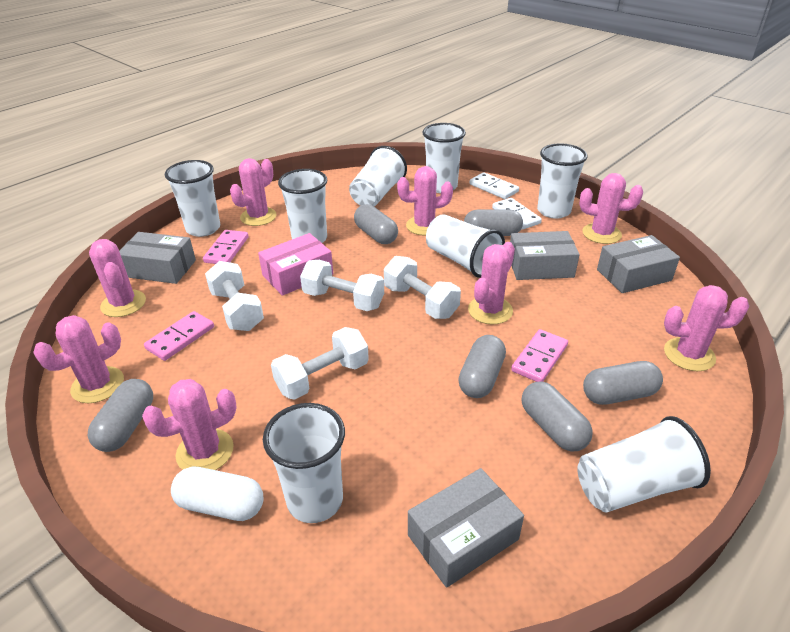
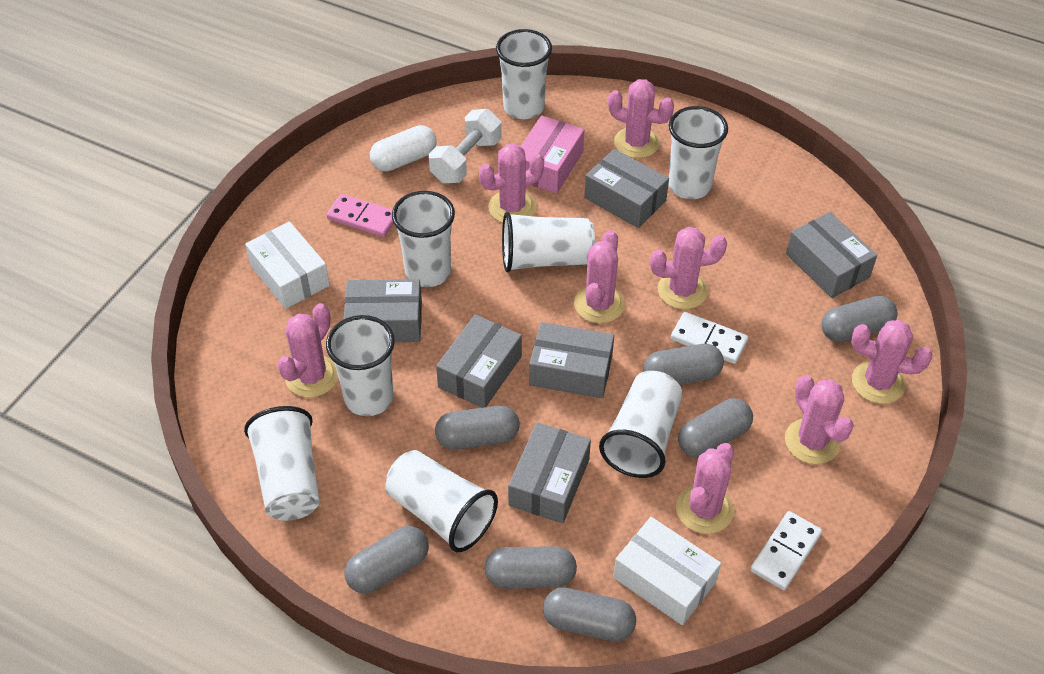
grey box: 4 -> 6
grey capsule: 6 -> 7
pink domino: 3 -> 1
white box: 0 -> 2
white dumbbell: 4 -> 1

